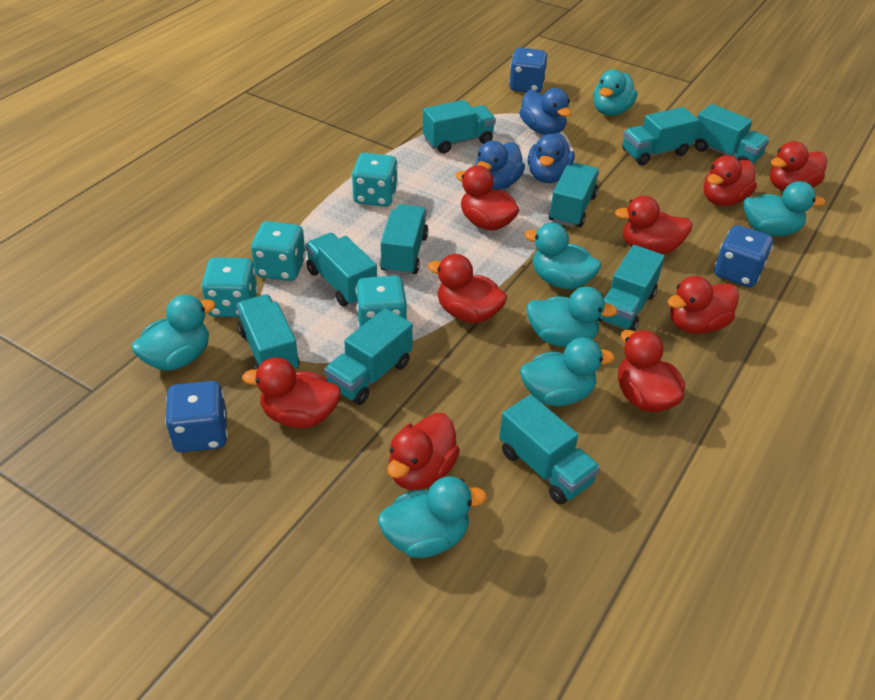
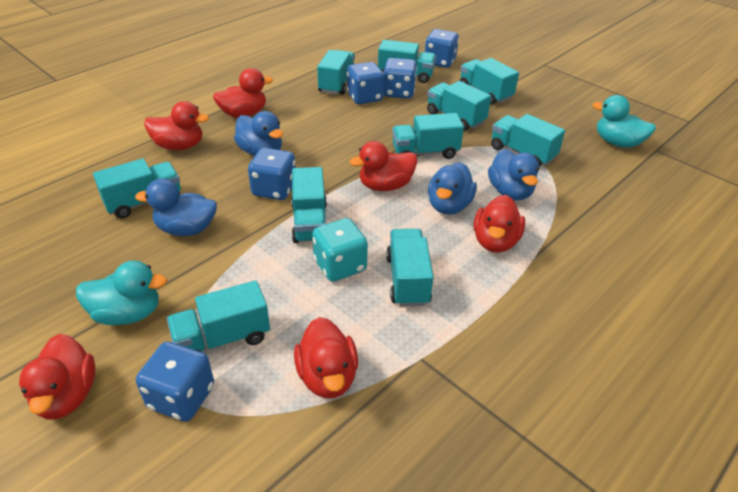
blue dice: 3 -> 5
blue duck: 3 -> 4
red duck: 9 -> 6
turquoise dice: 4 -> 1
turquoise duck: 7 -> 2

